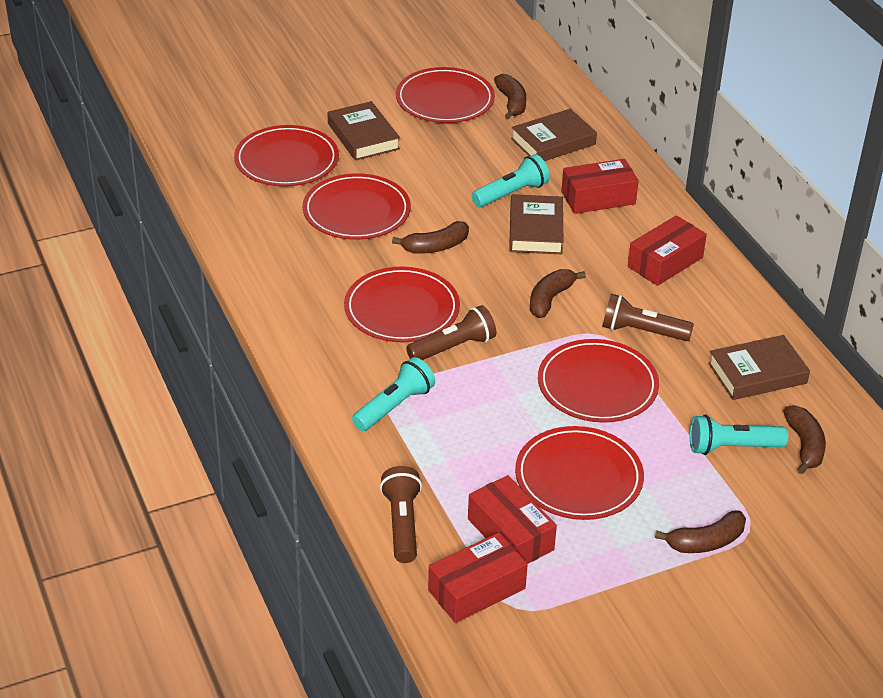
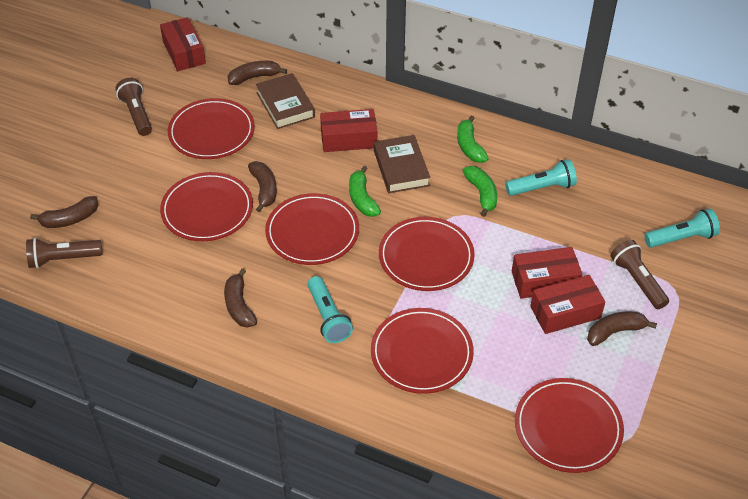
brown book: 4 -> 2
green banana: 0 -> 3

